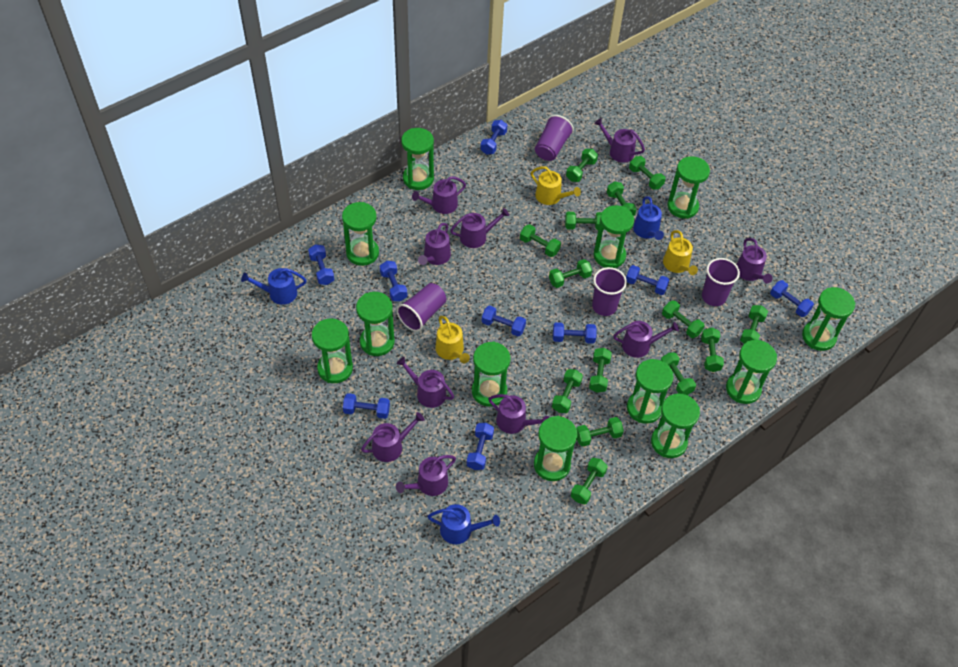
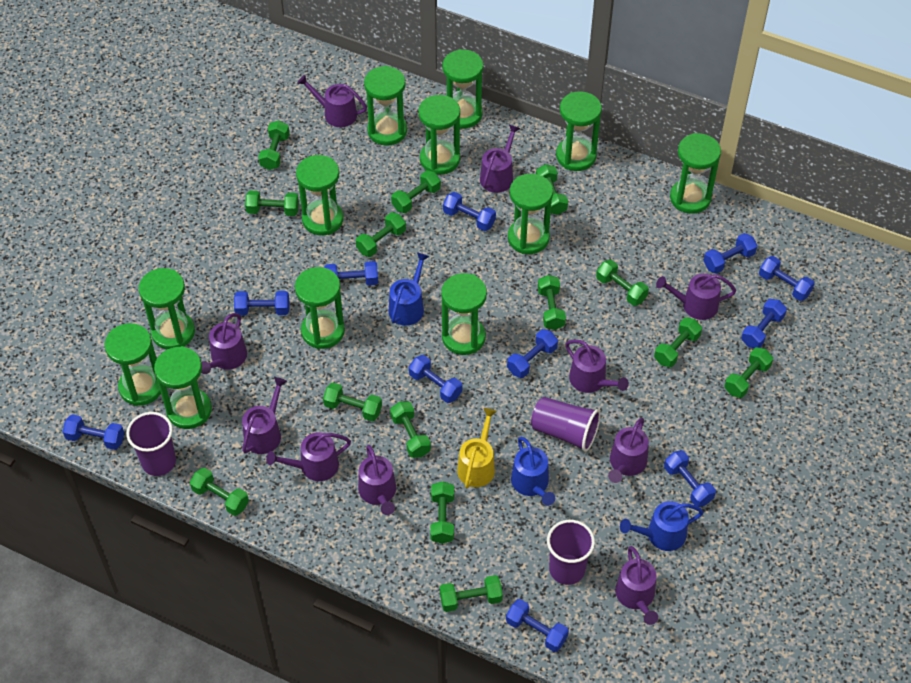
blue dumbbell: 9 -> 11
purple cup: 4 -> 3
yellow watering can: 3 -> 1

